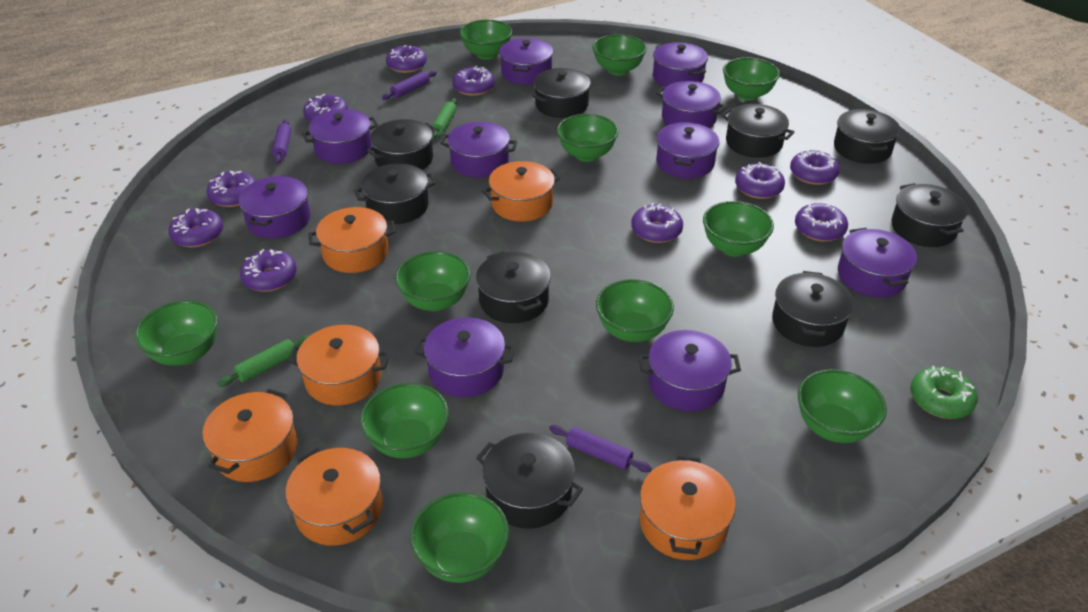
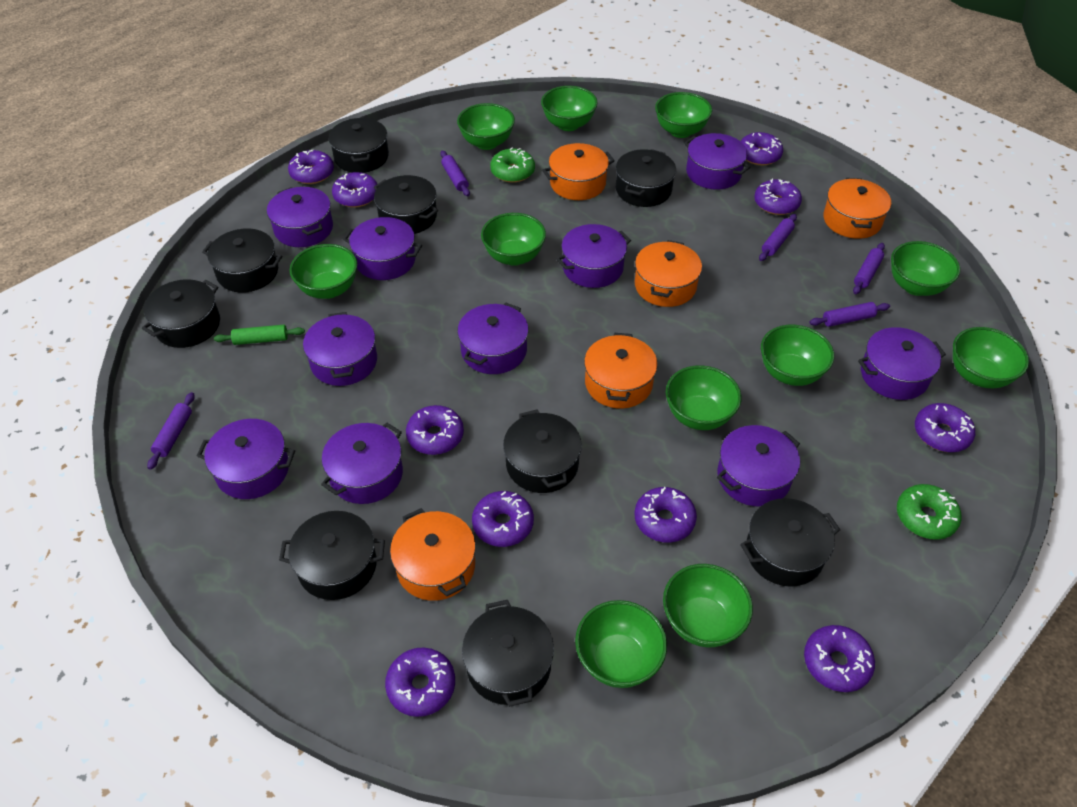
green donut: 1 -> 2
green rolling pin: 2 -> 1
orange pot: 6 -> 5
purple rolling pin: 3 -> 5

